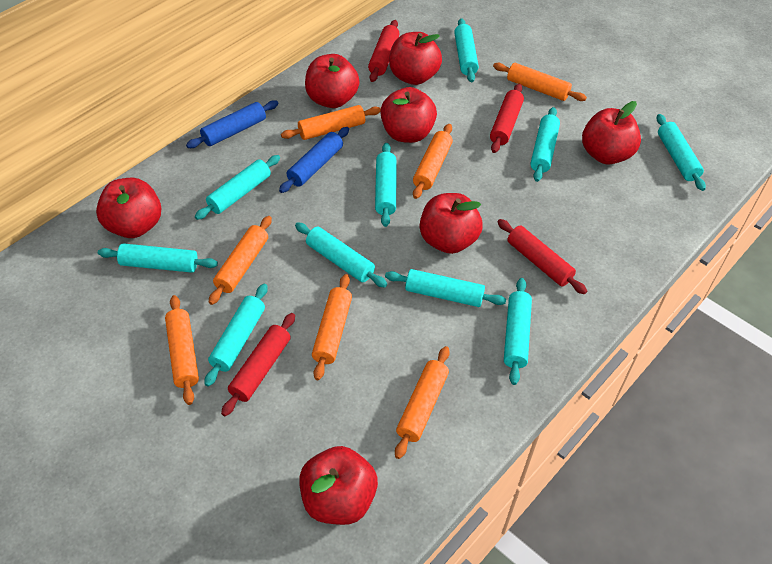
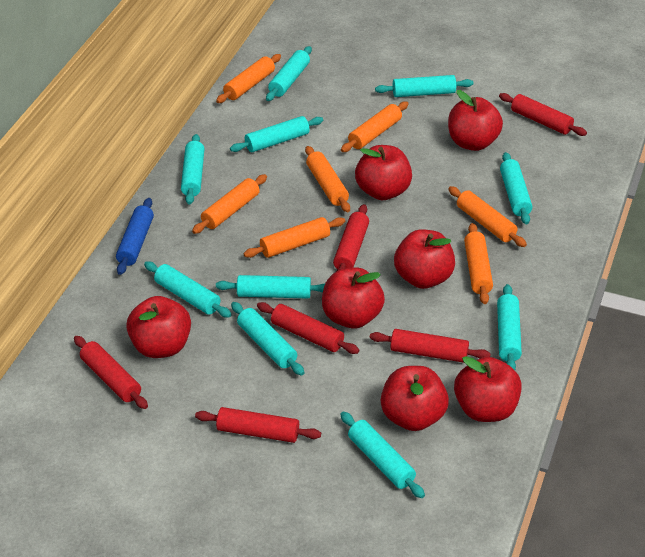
blue rolling pin: 2 -> 1
red rolling pin: 4 -> 6

